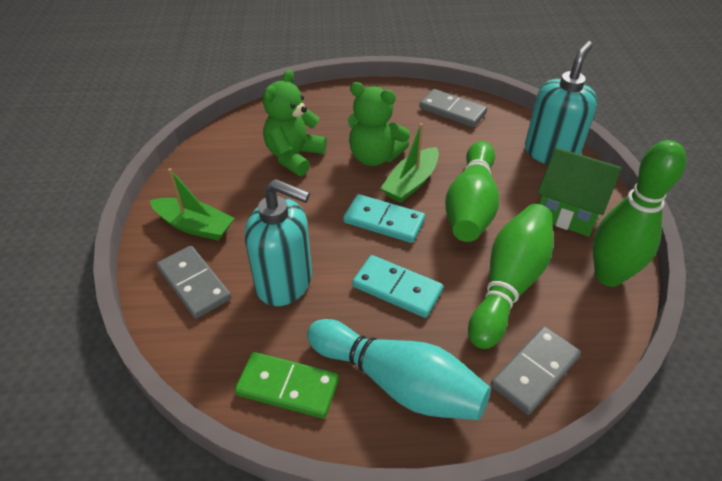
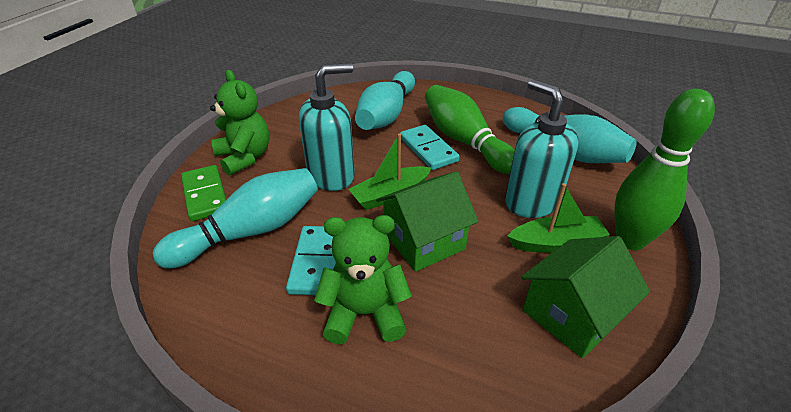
green bowling pin: 3 -> 2
green house: 1 -> 2
grey domino: 3 -> 0
turquoise bowling pin: 1 -> 3

